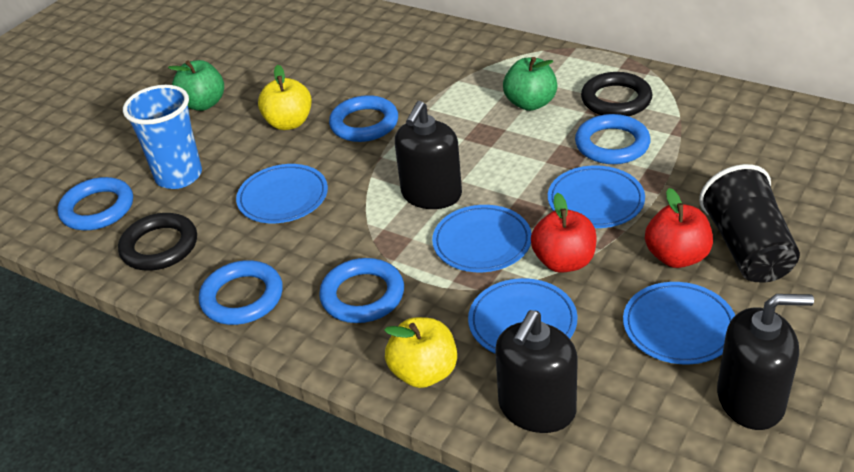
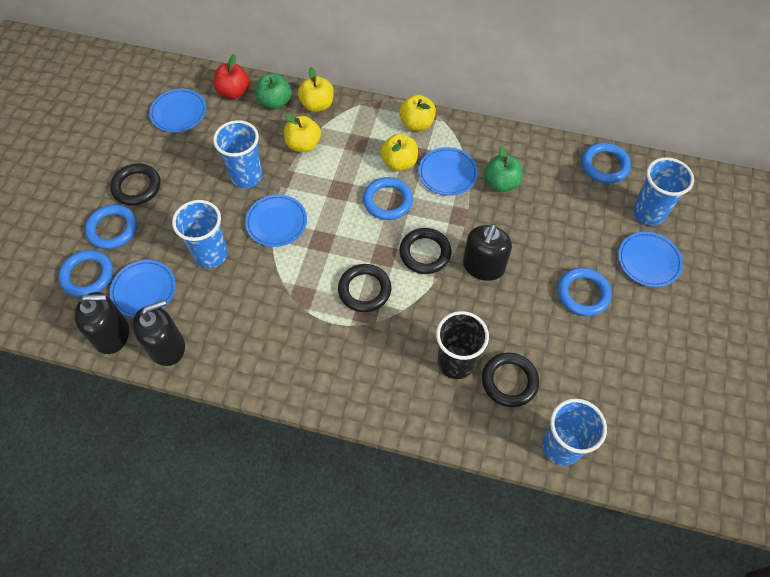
black ring: 2 -> 4
blue cup: 1 -> 4
red apple: 2 -> 1
yellow apple: 2 -> 4

